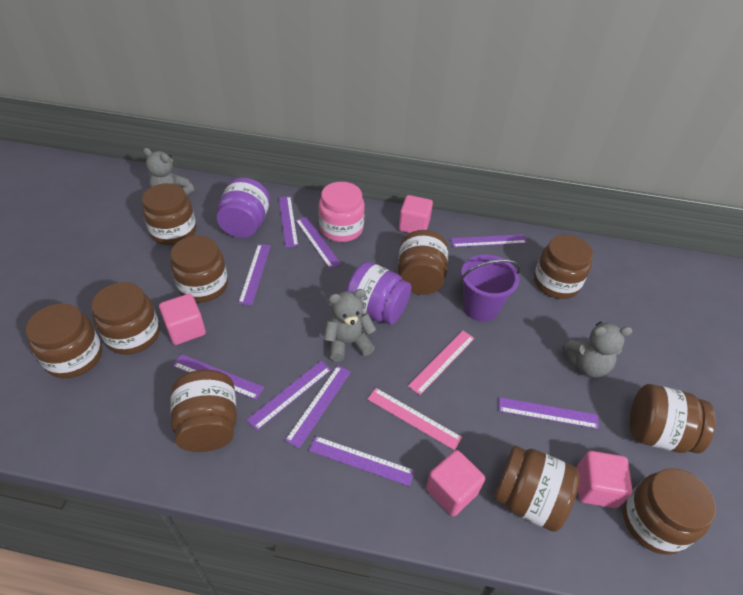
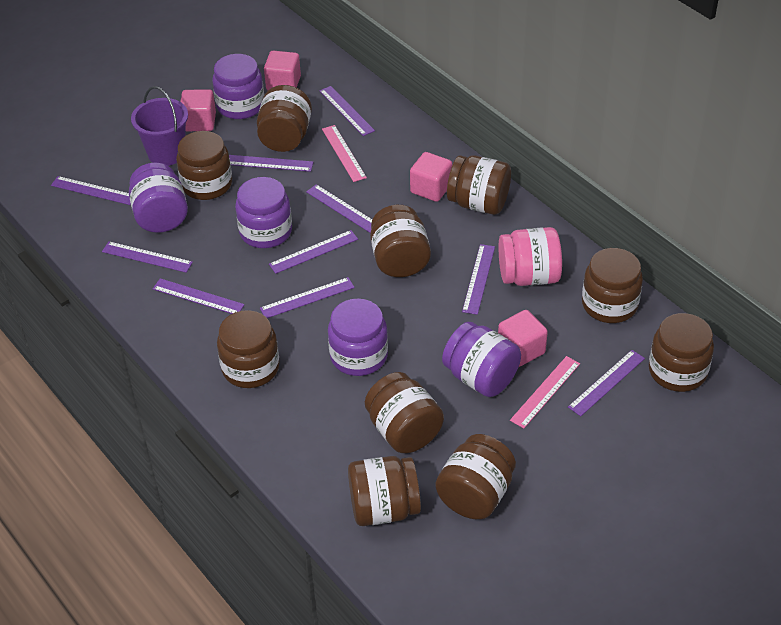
grey teddy bear: 3 -> 0
purple jar: 2 -> 5
purple ruler: 9 -> 10

